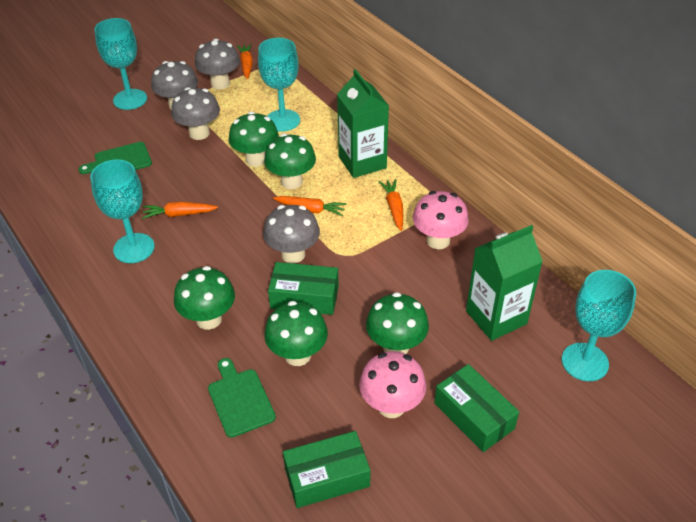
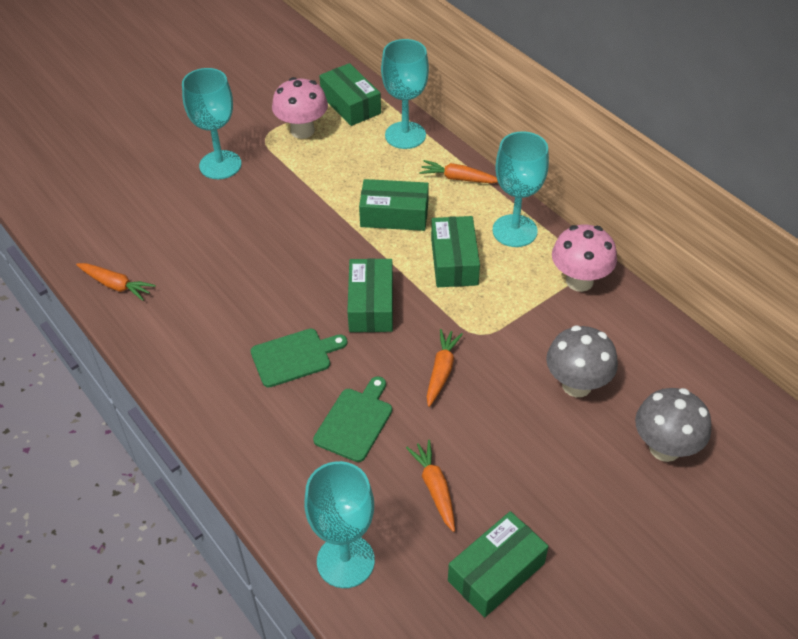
green box: 3 -> 5
green carton: 2 -> 0
green mushroom: 5 -> 0
grey mushroom: 4 -> 2

